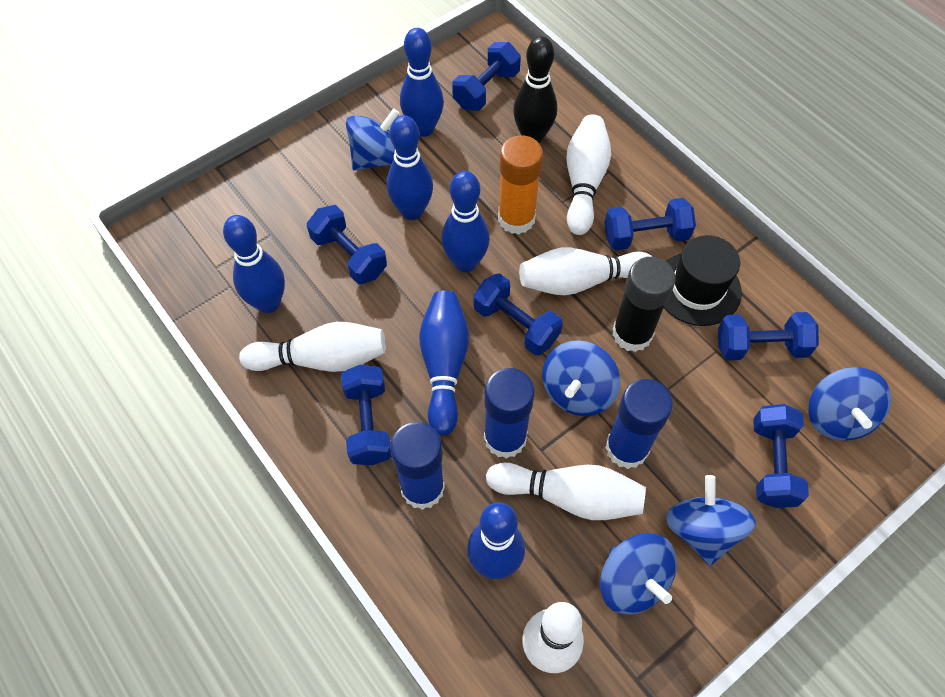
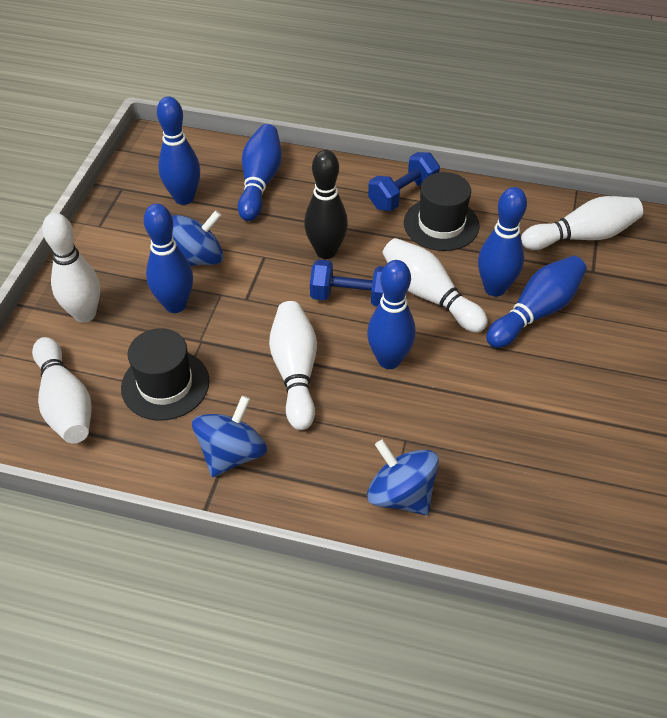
black glue stick: 1 -> 0
black hat: 1 -> 2
blue dumbbell: 7 -> 2
blue glue stick: 3 -> 0
blue spinning top: 5 -> 3
orange glue stick: 1 -> 0

